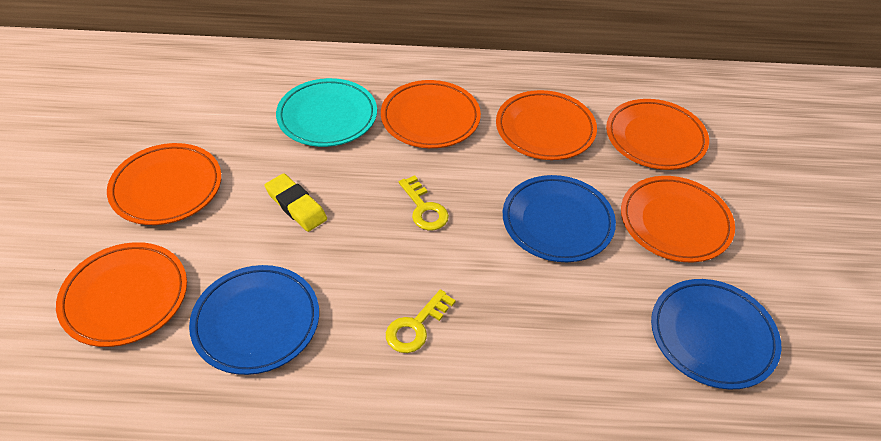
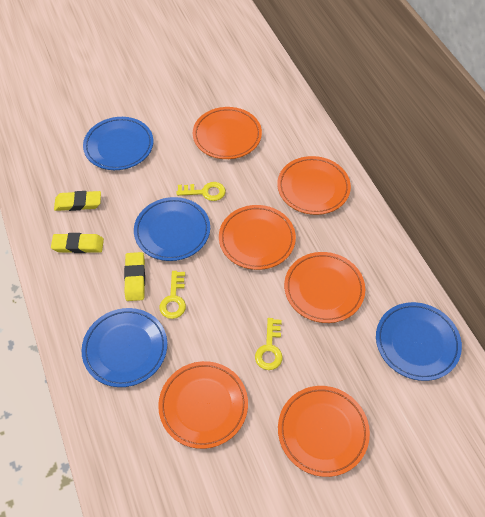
blue plate: 3 -> 4
turquoise plate: 1 -> 0
yellow eraser: 1 -> 3
yellow key: 2 -> 3

